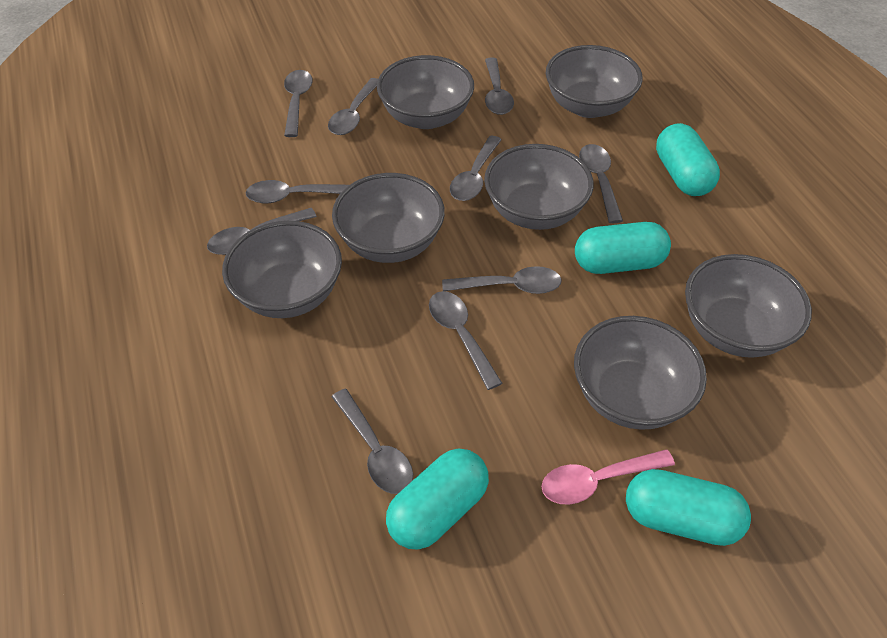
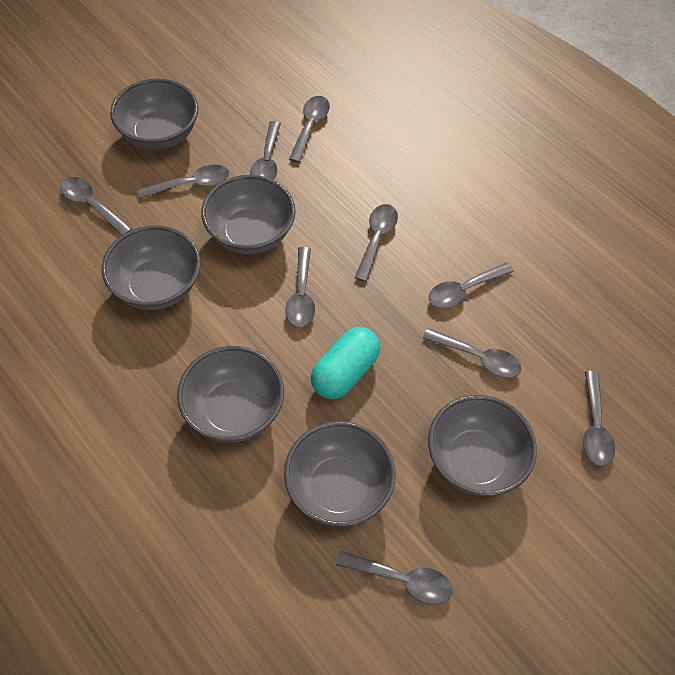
grey bowl: 7 -> 6
pink spoon: 1 -> 0
turquoise capsule: 4 -> 1

